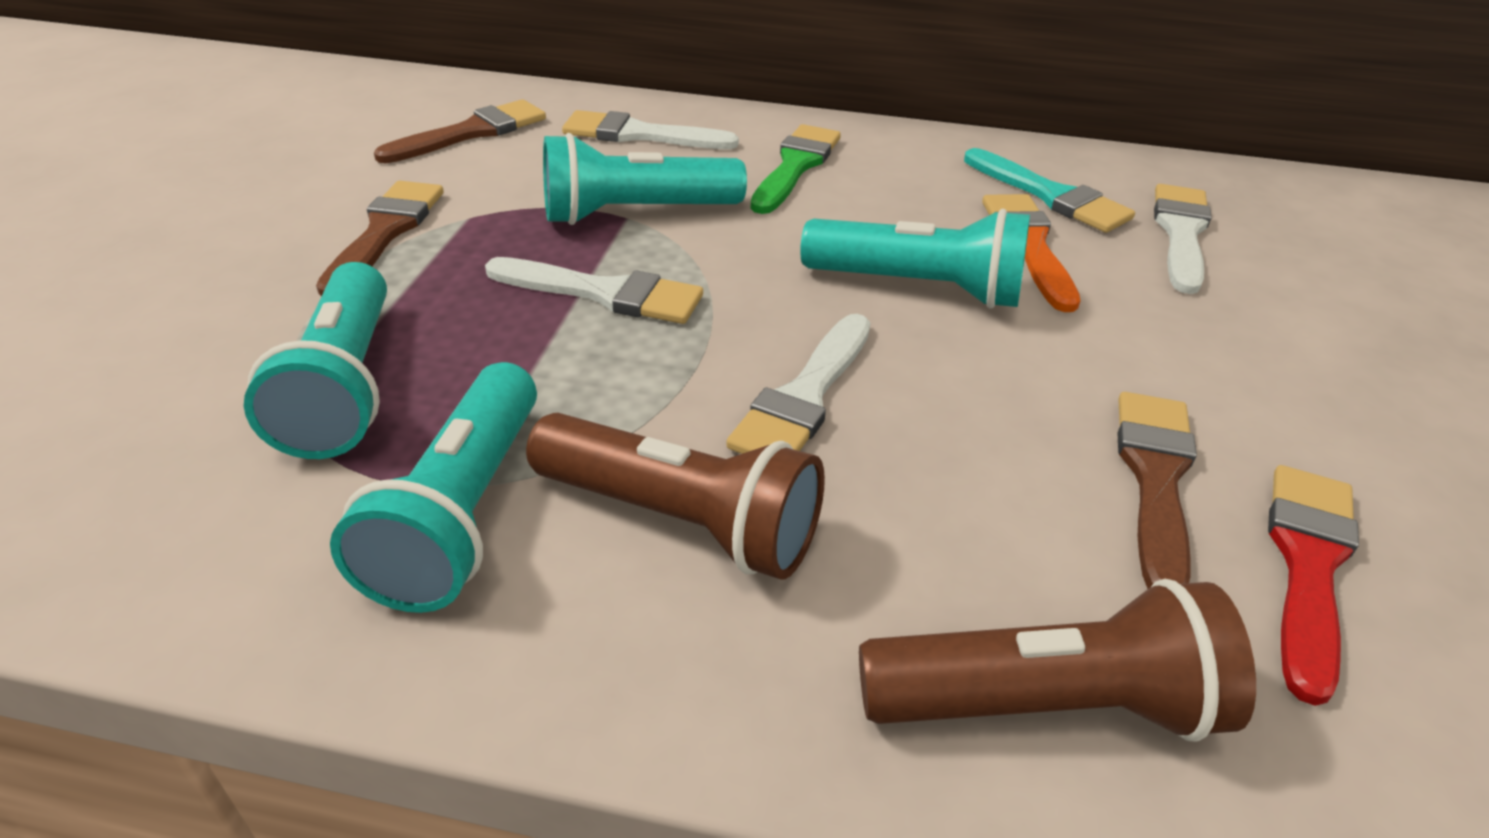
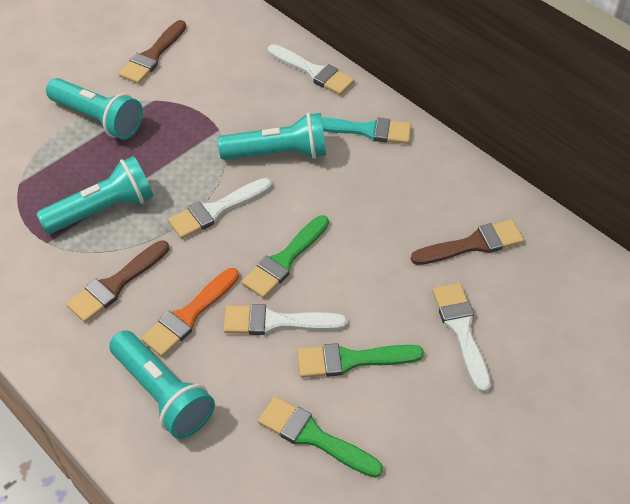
brown flashlight: 2 -> 0
green brush: 1 -> 3
red brush: 1 -> 0

